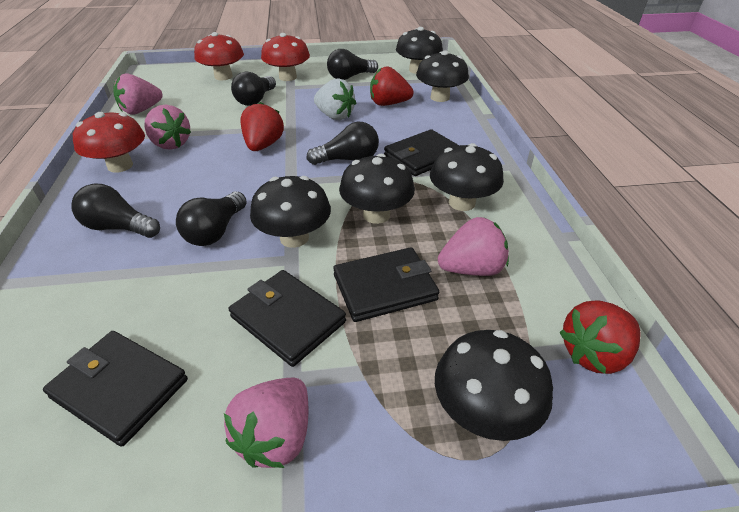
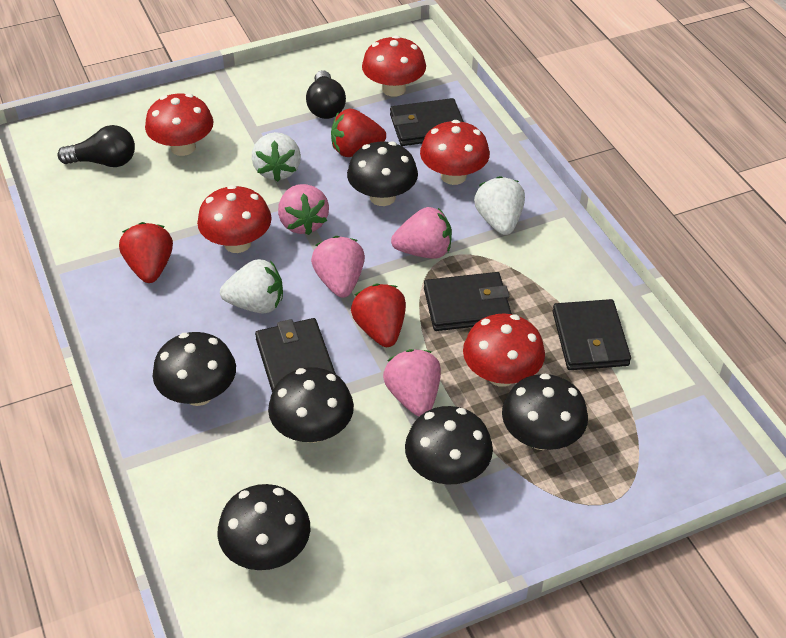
black light bulb: 5 -> 2
red mushroom: 3 -> 5
white strawberry: 1 -> 3

